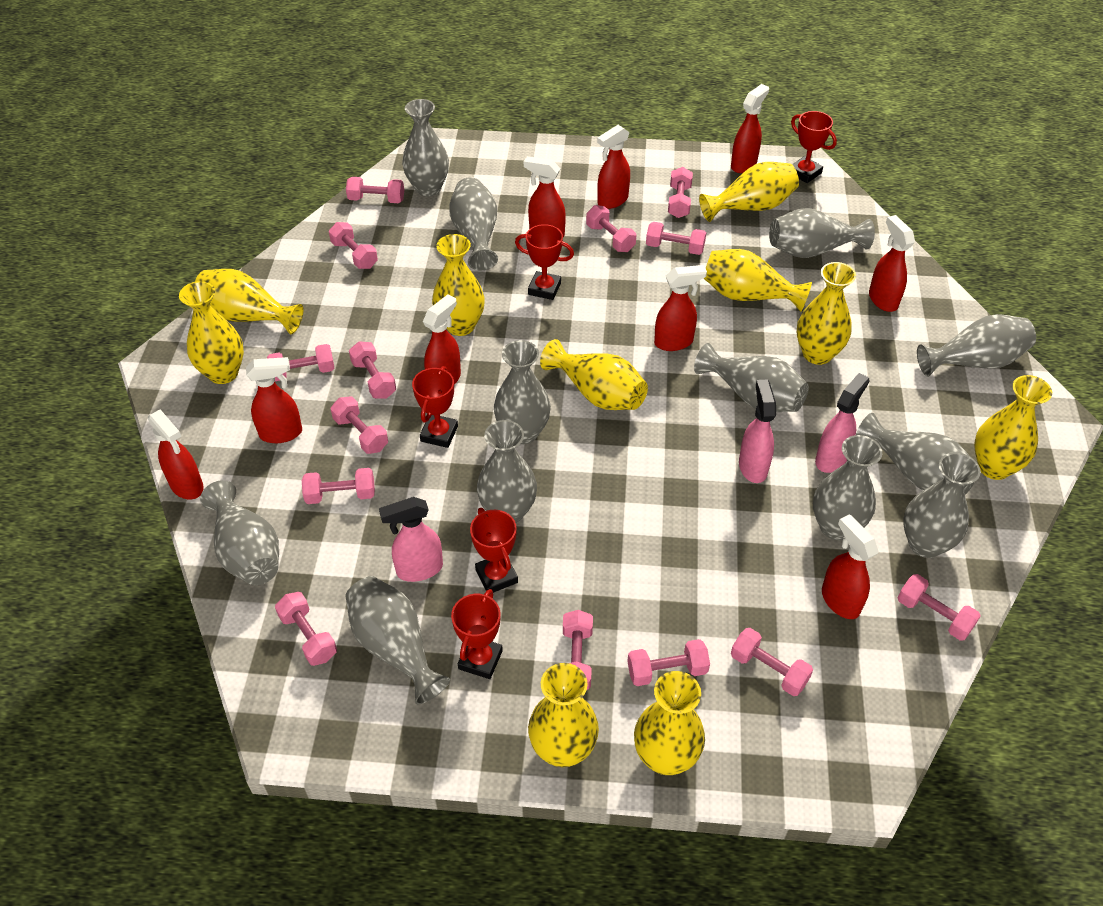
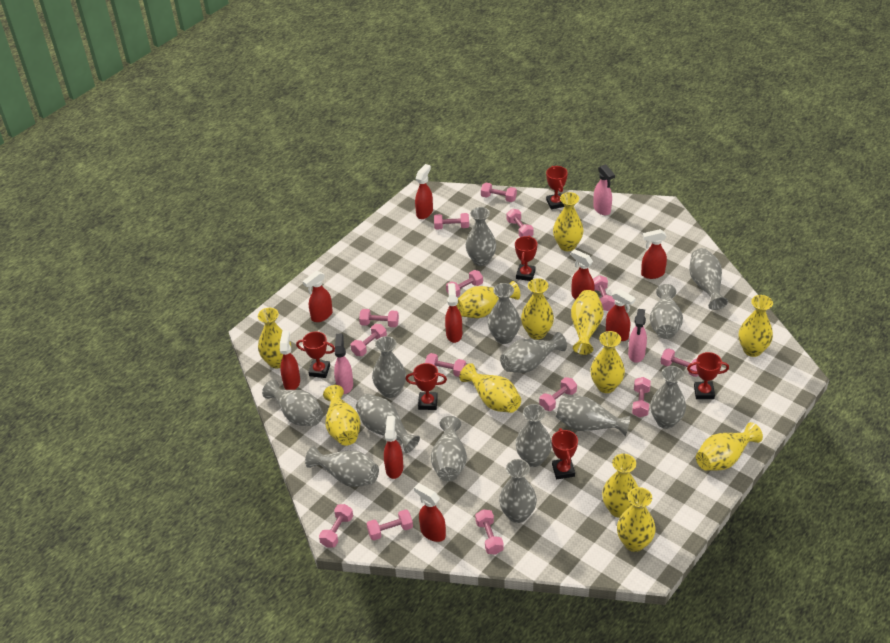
grey vase: 12 -> 14
red trophy: 5 -> 6
yellow vase: 10 -> 12

